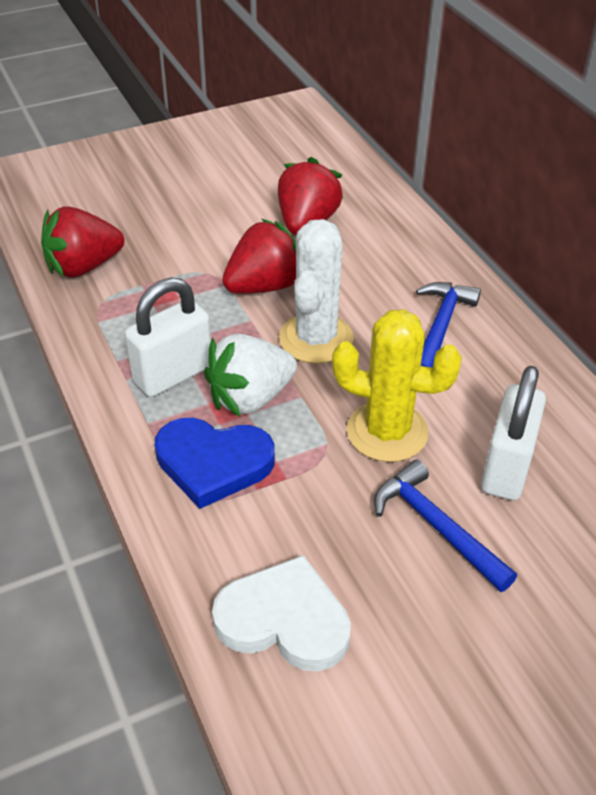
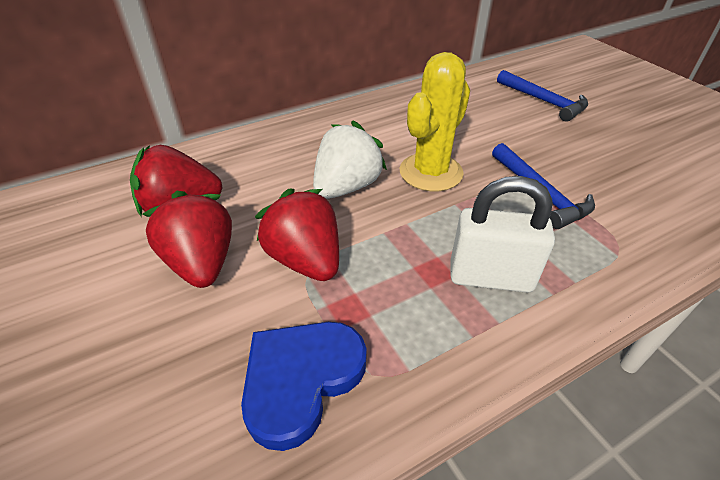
white cactus: 1 -> 0
white heart: 1 -> 0
white padlock: 2 -> 1

